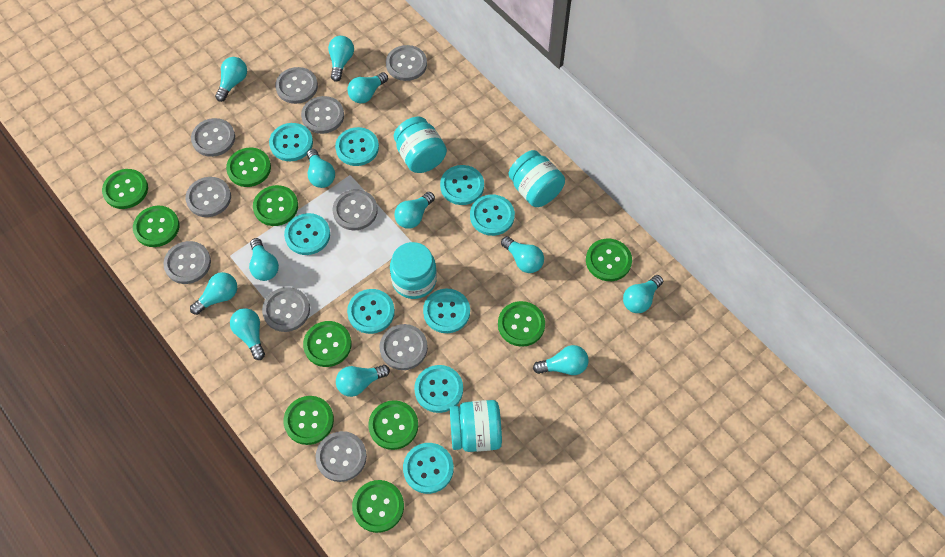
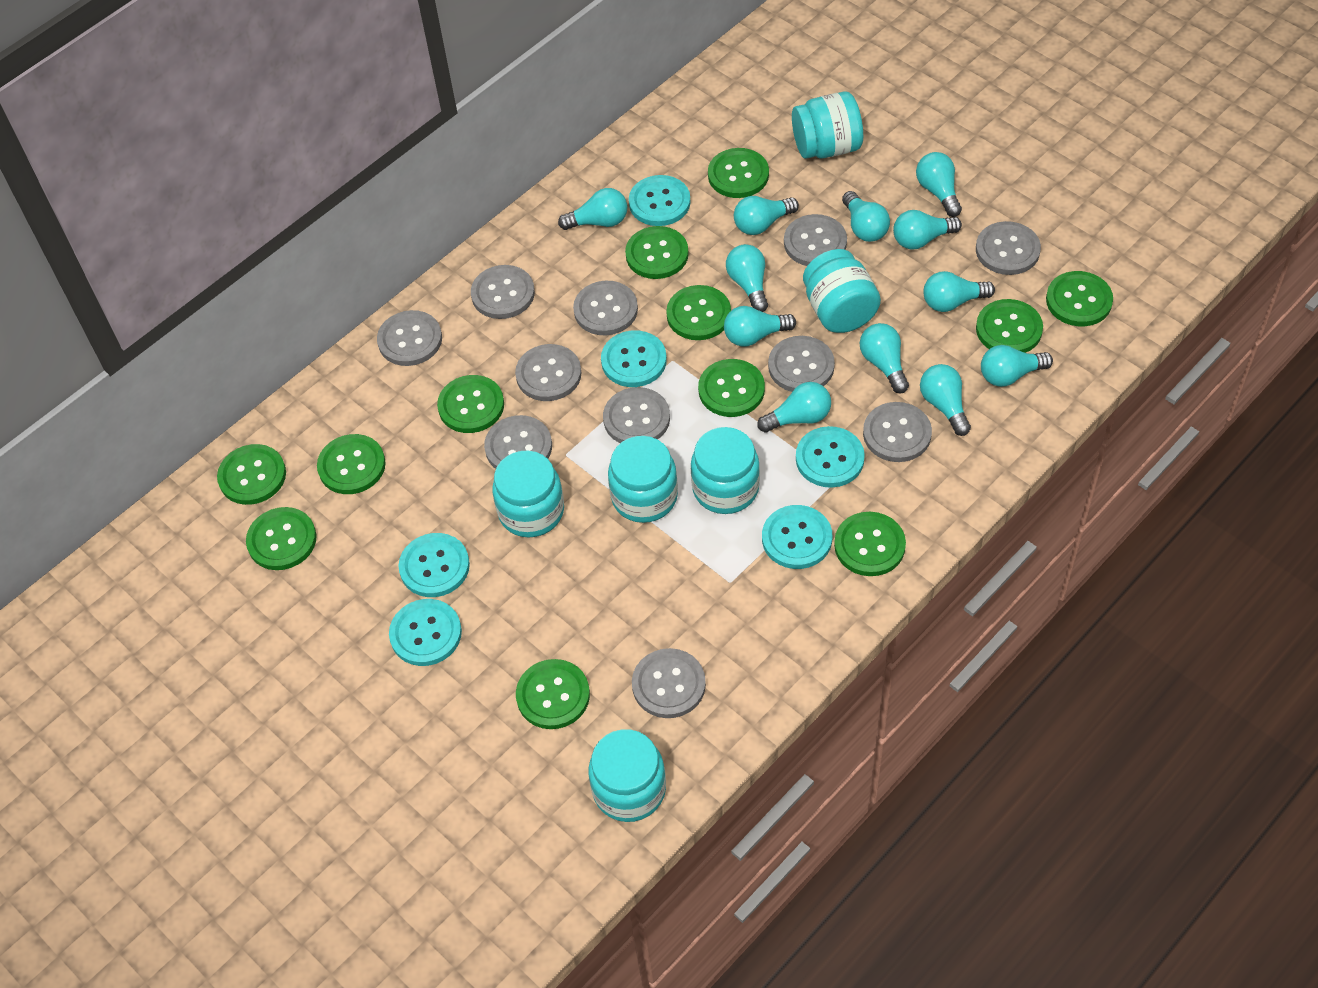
green button: 10 -> 12
grey button: 10 -> 11
turquoise button: 9 -> 6
turquoise jar: 4 -> 6

